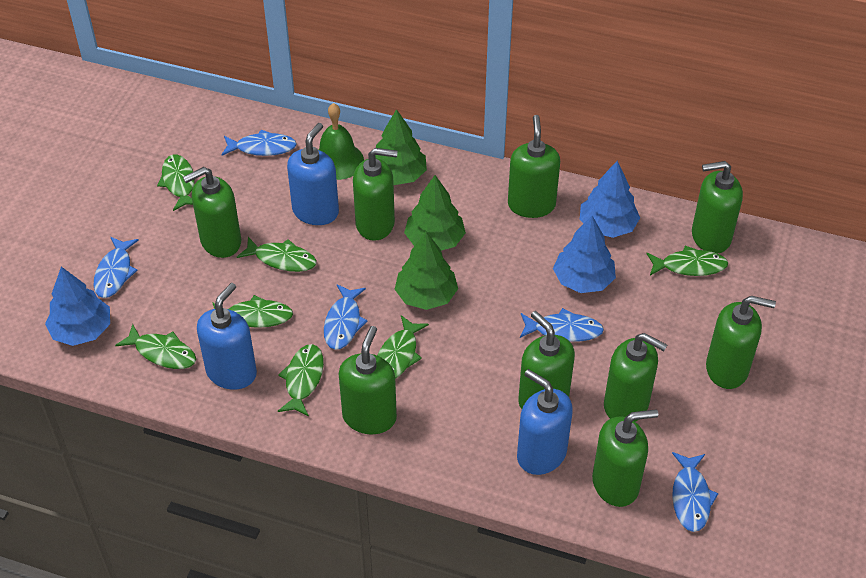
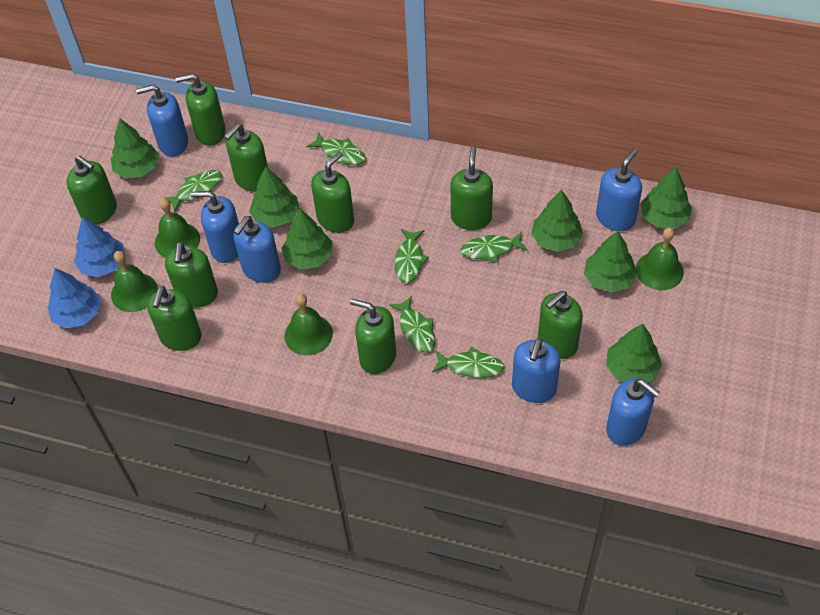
blue fish: 5 -> 0
blue soap dispenser: 3 -> 6
blue tree: 3 -> 2
green bell: 1 -> 4
green fish: 7 -> 6
green tree: 3 -> 7

